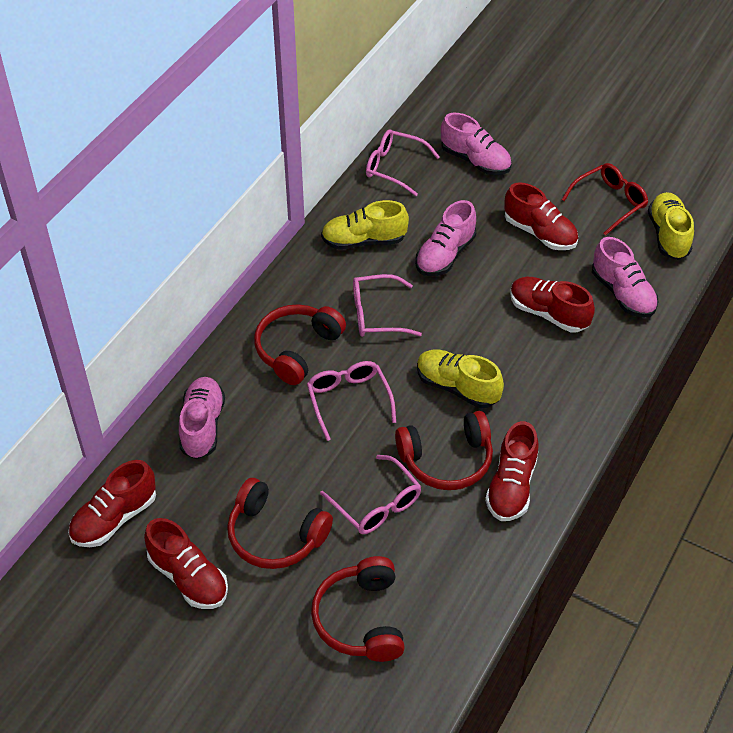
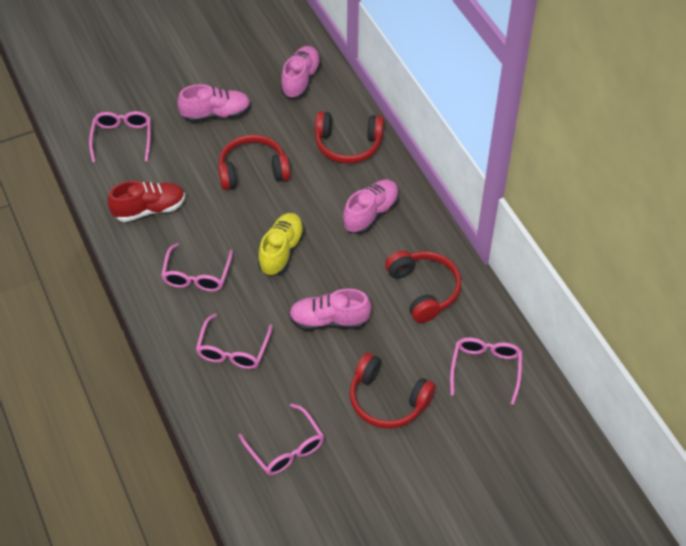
pink glasses: 4 -> 5
red glasses: 1 -> 0
red shoe: 5 -> 1
yellow shoe: 3 -> 1

